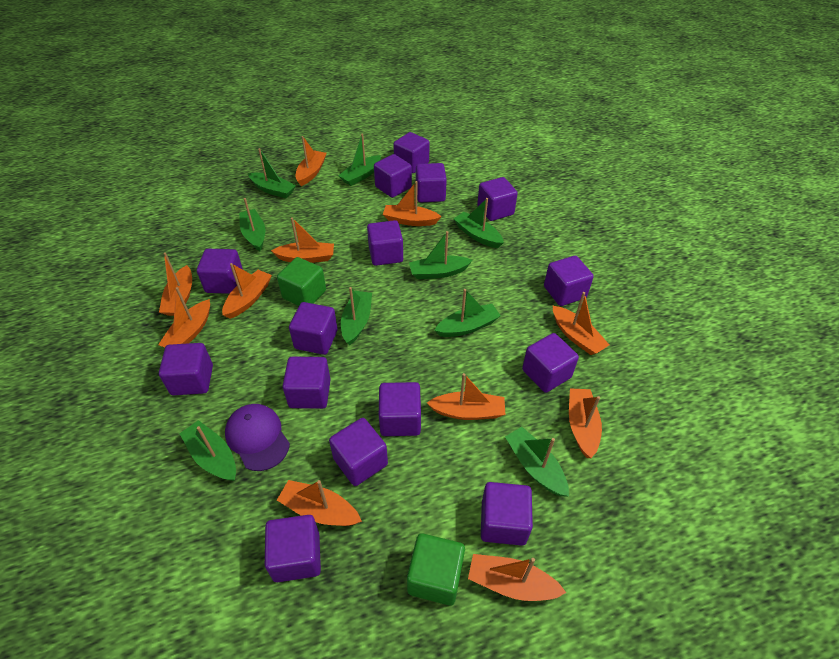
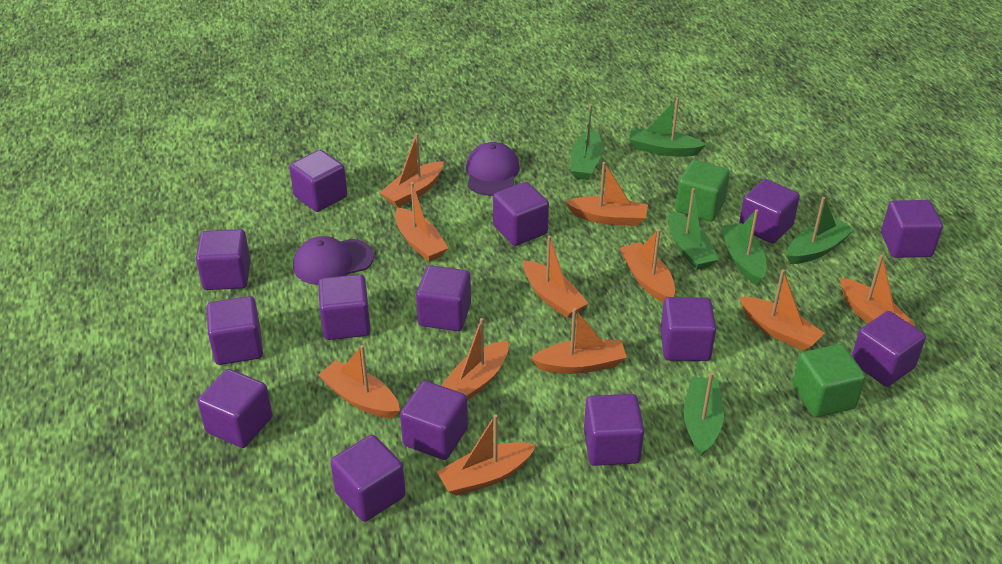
green boat: 9 -> 6
purple cap: 1 -> 2
purple cube: 15 -> 14

